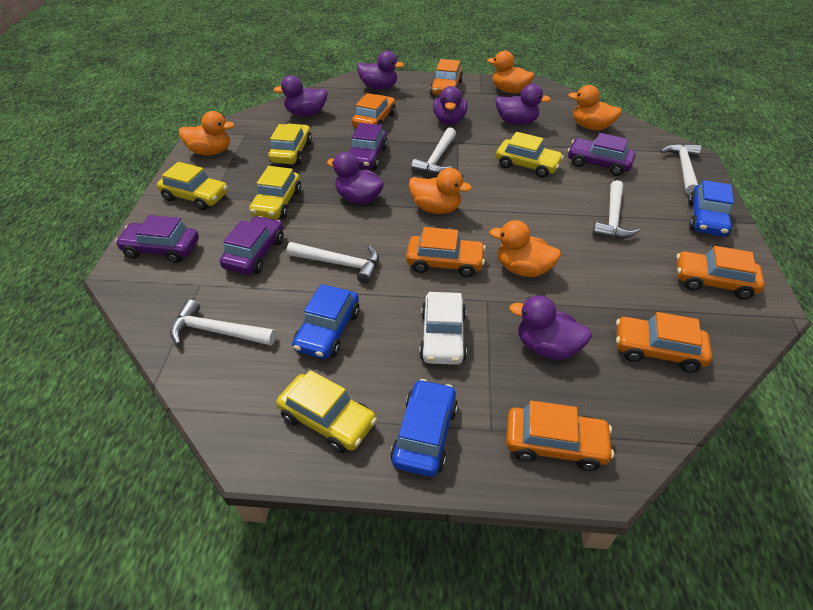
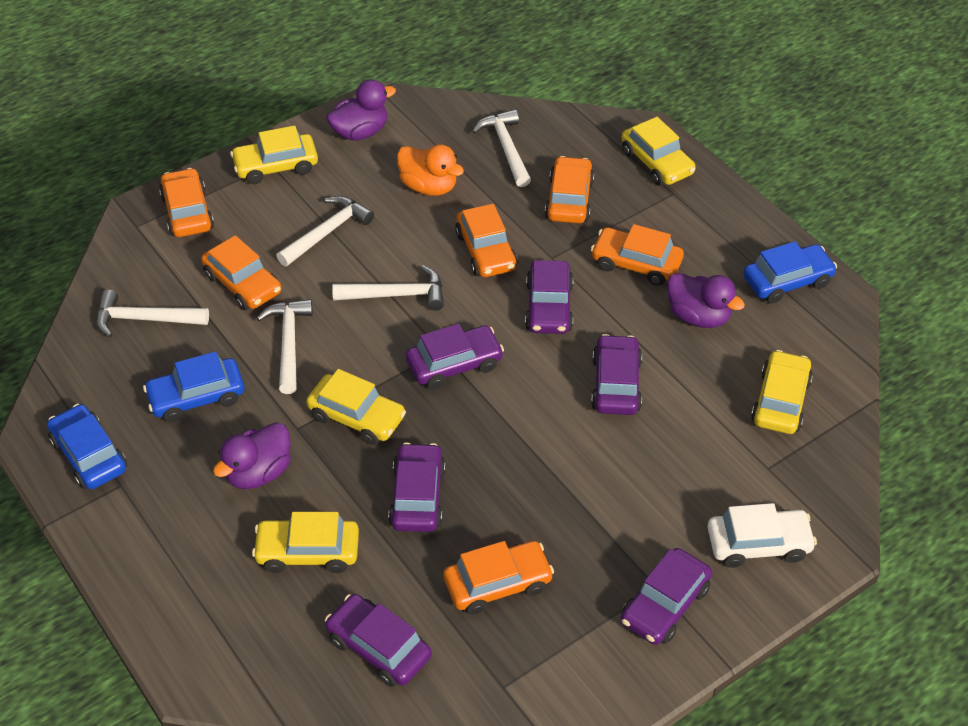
orange duck: 5 -> 1
purple car: 4 -> 6
purple duck: 6 -> 3

